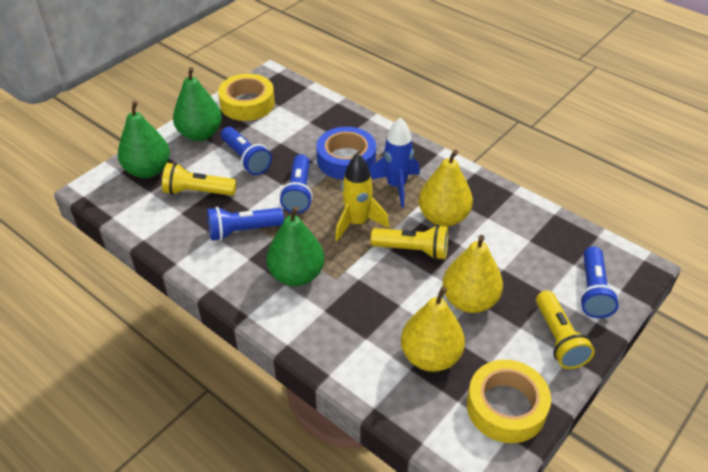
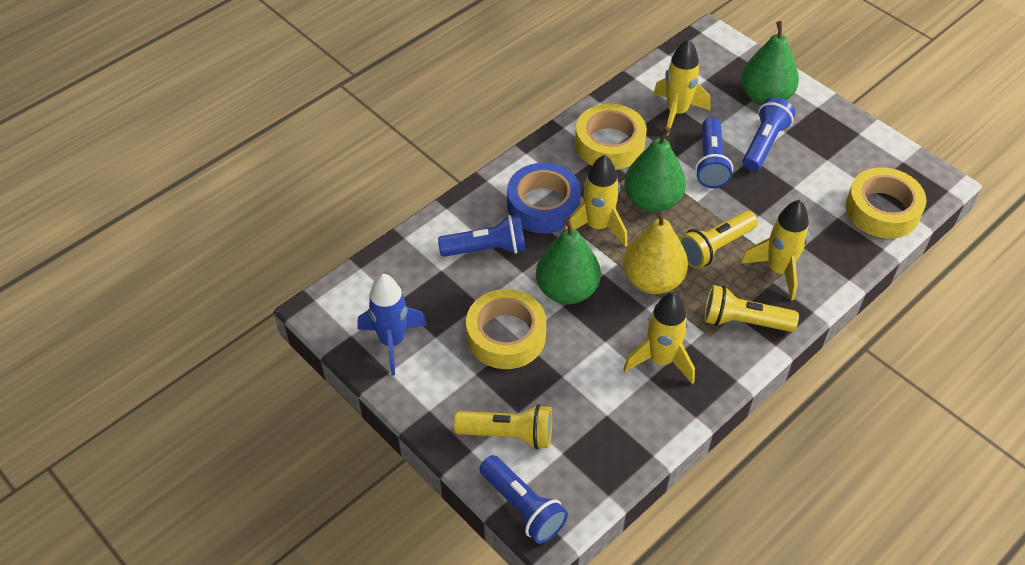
yellow pear: 3 -> 1
yellow rocket: 1 -> 4
yellow tape: 2 -> 3

